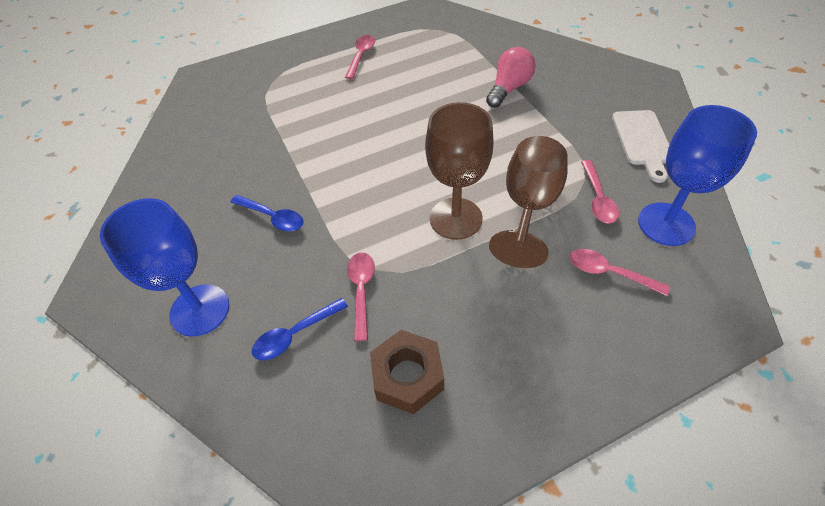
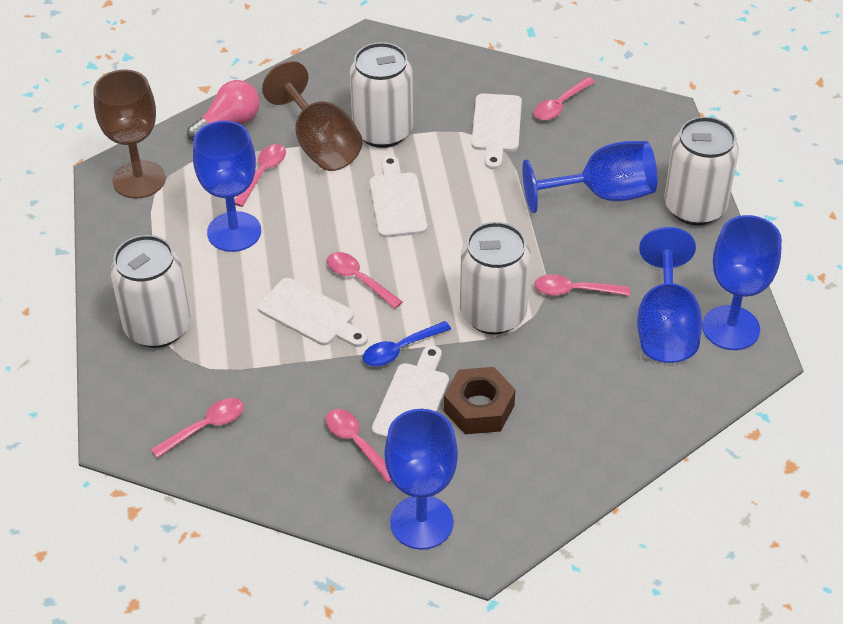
blue goblet: 2 -> 5
blue spoon: 2 -> 1
pink spoon: 4 -> 6
white can: 0 -> 4
white cutting board: 1 -> 4

